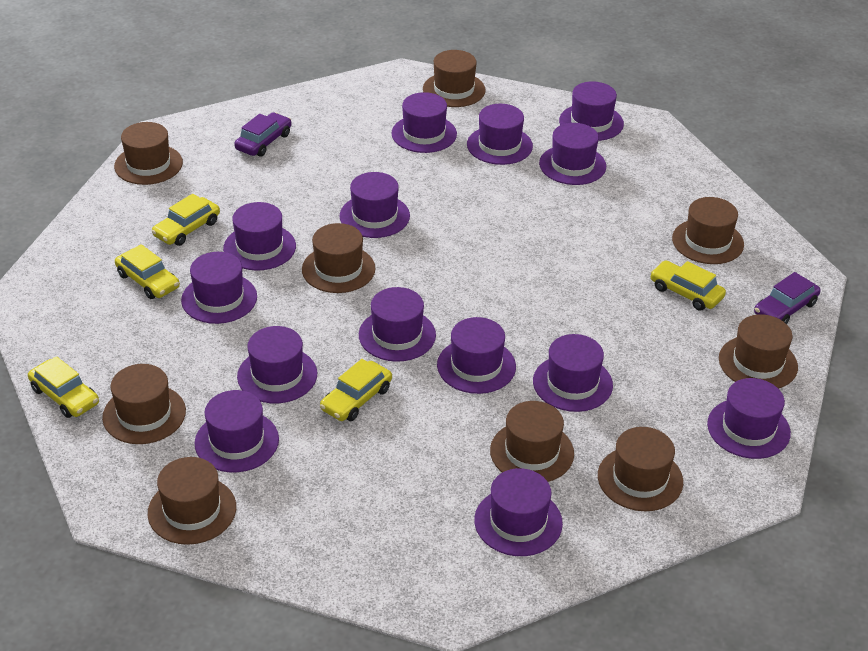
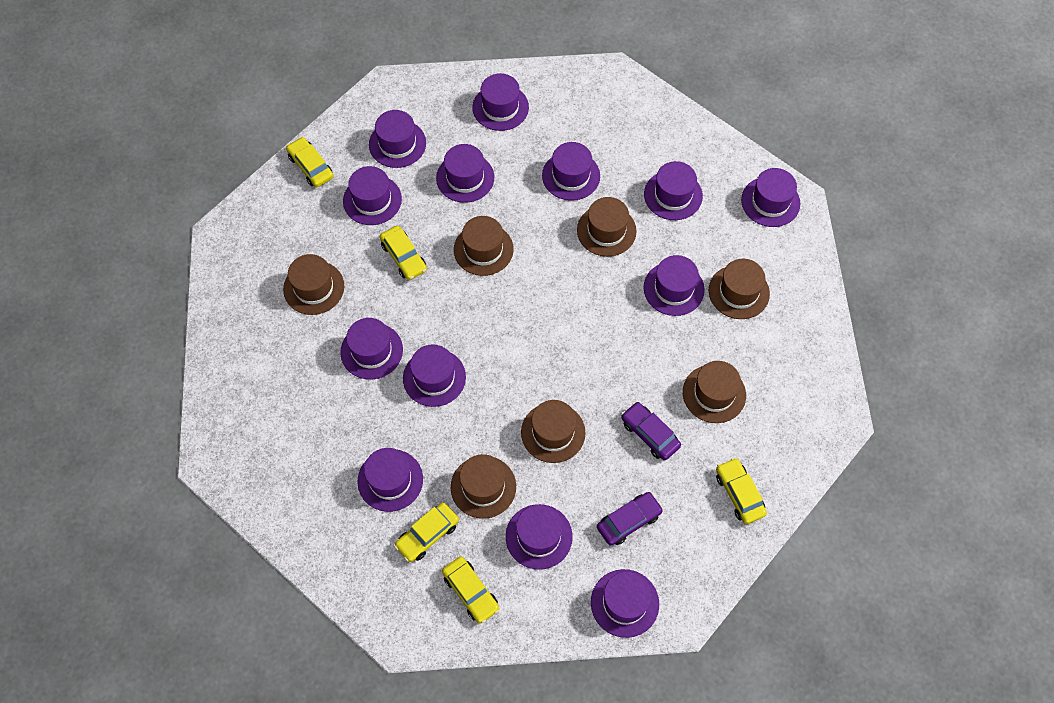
brown hat: 9 -> 7
purple hat: 14 -> 13

